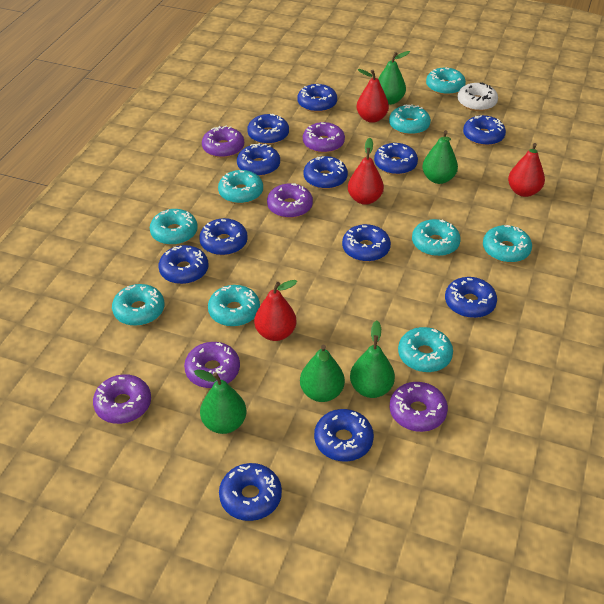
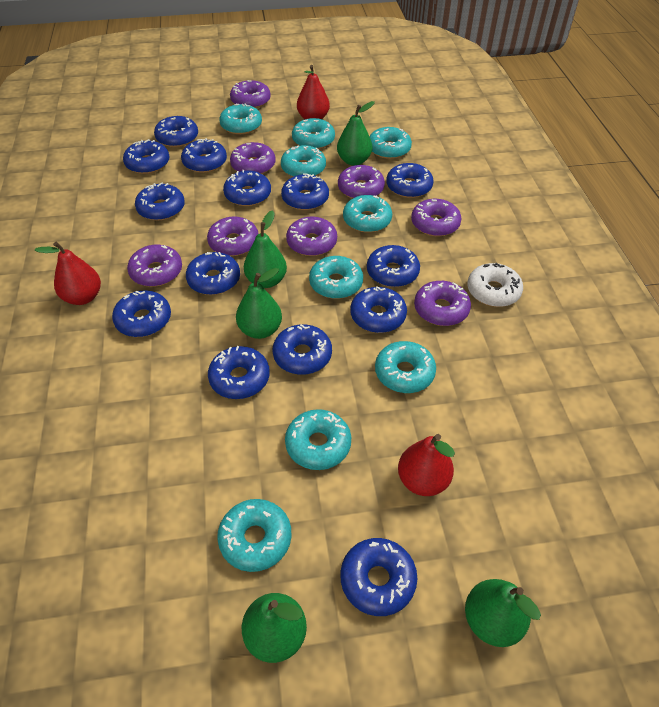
blue donut: 12 -> 14
purple donut: 6 -> 8
red pear: 4 -> 3

